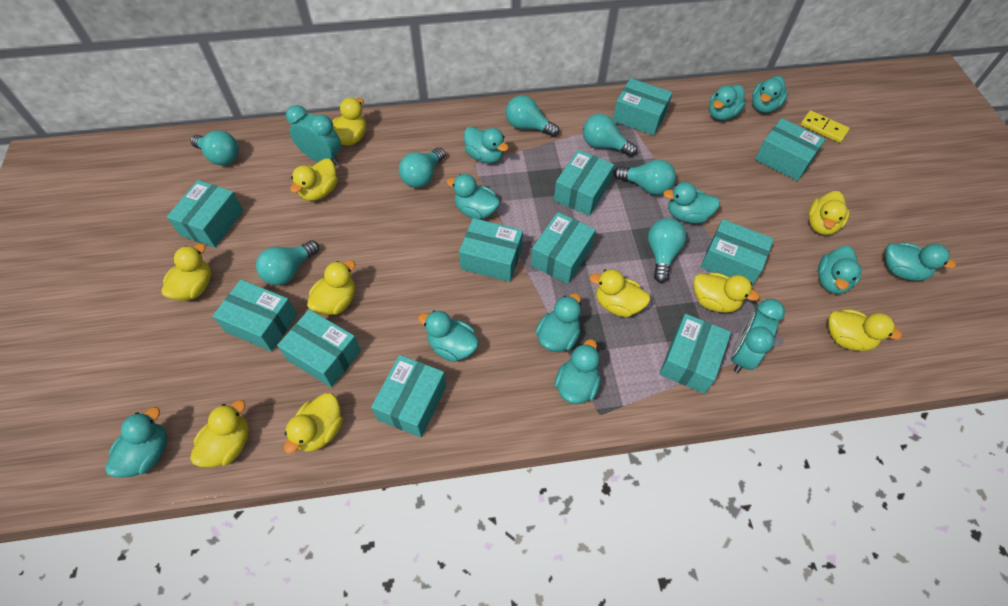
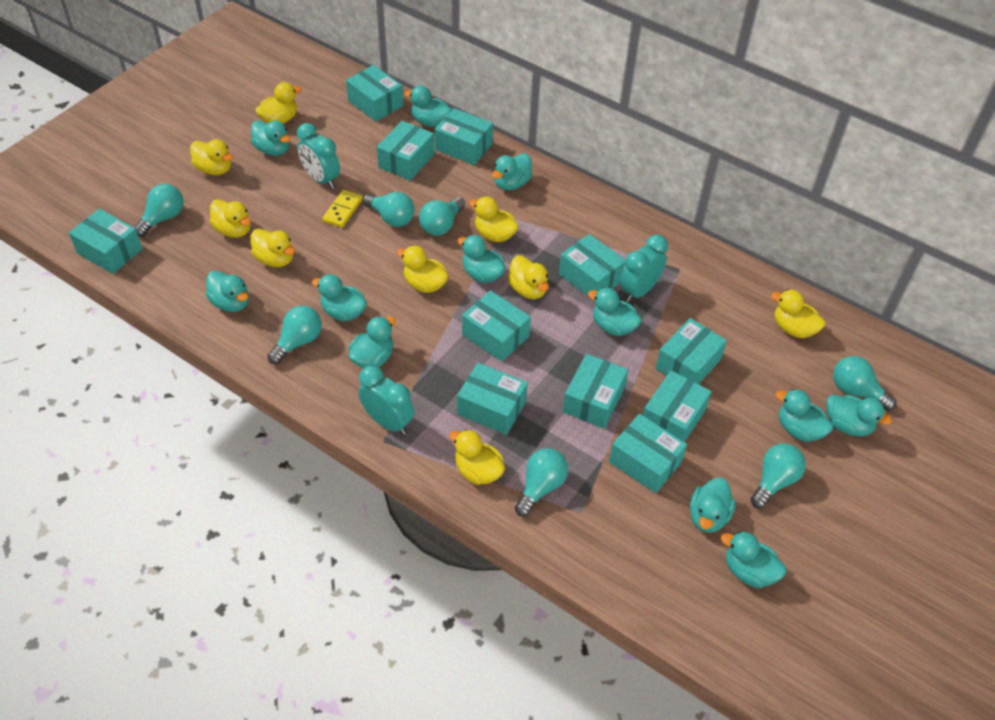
turquoise clock: 2 -> 3
turquoise duck: 11 -> 12
yellow duck: 10 -> 9

